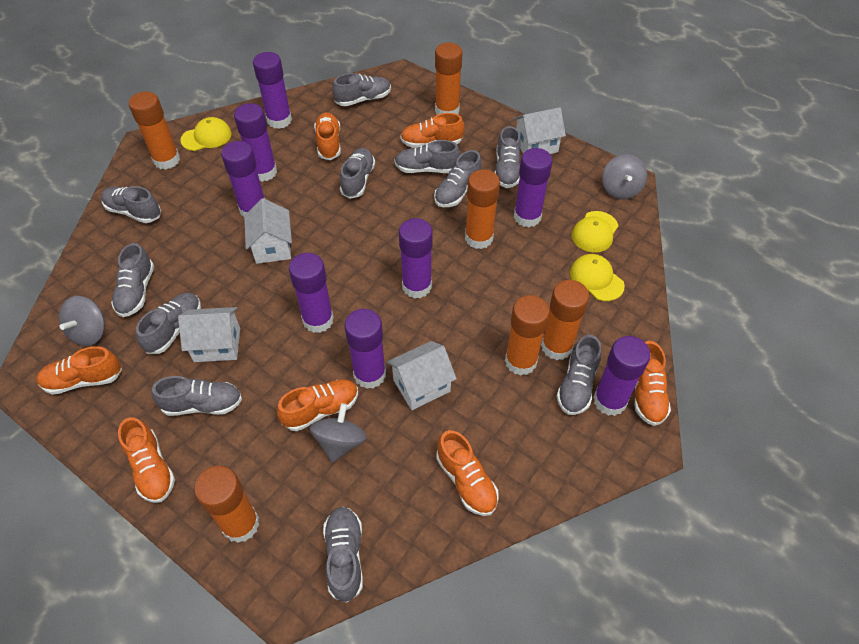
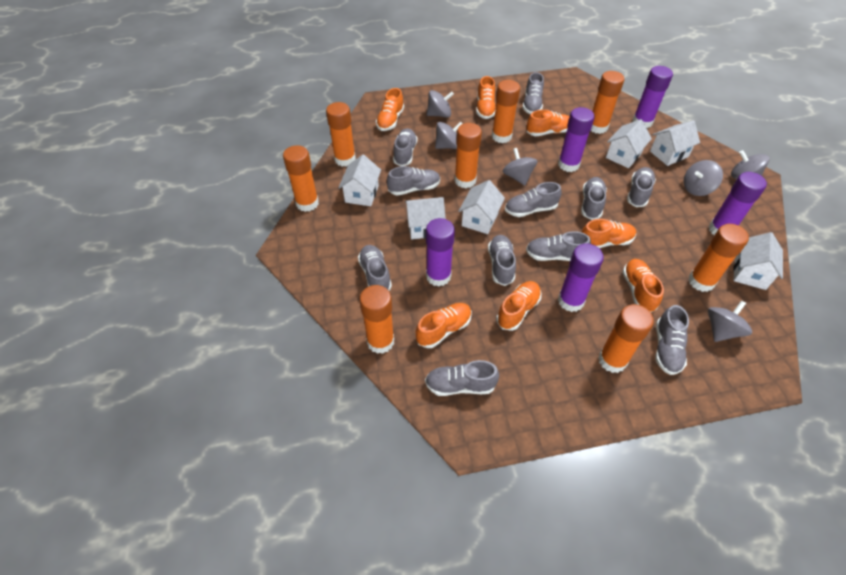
grey spinning top: 3 -> 6
orange glue stick: 6 -> 8
purple glue stick: 8 -> 5
white house: 4 -> 6
yellow cap: 3 -> 0

